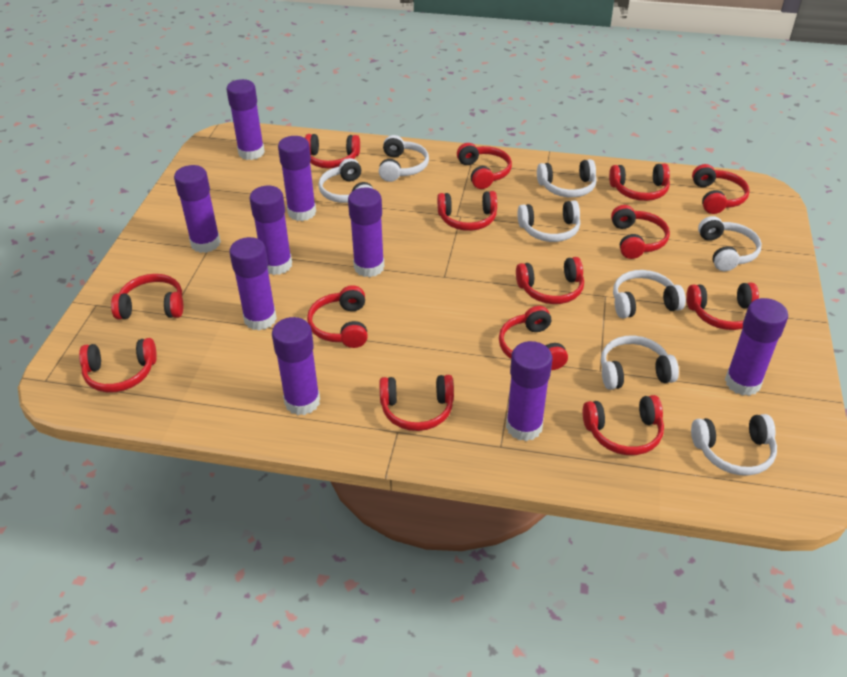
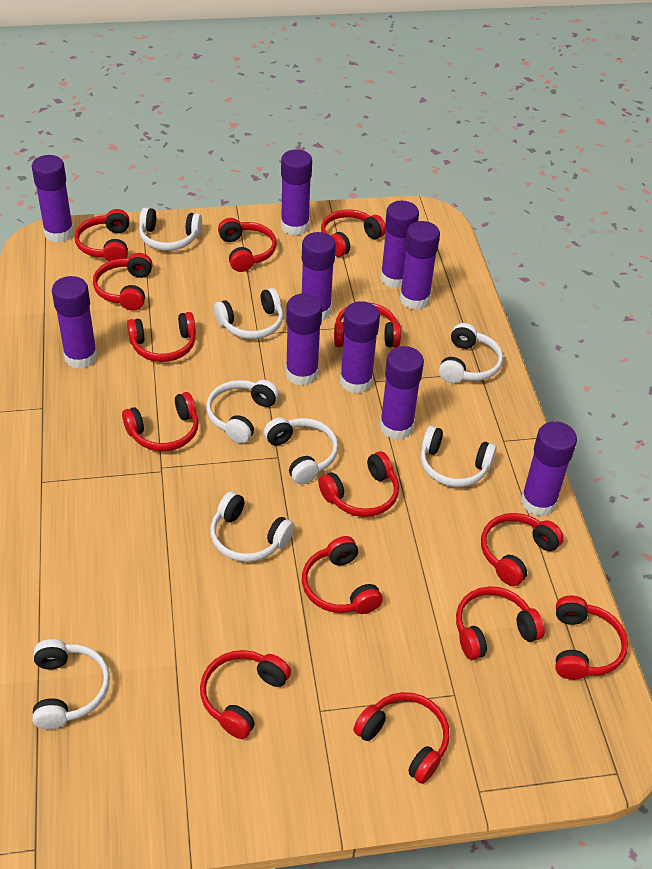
purple glue stick: 9 -> 10

